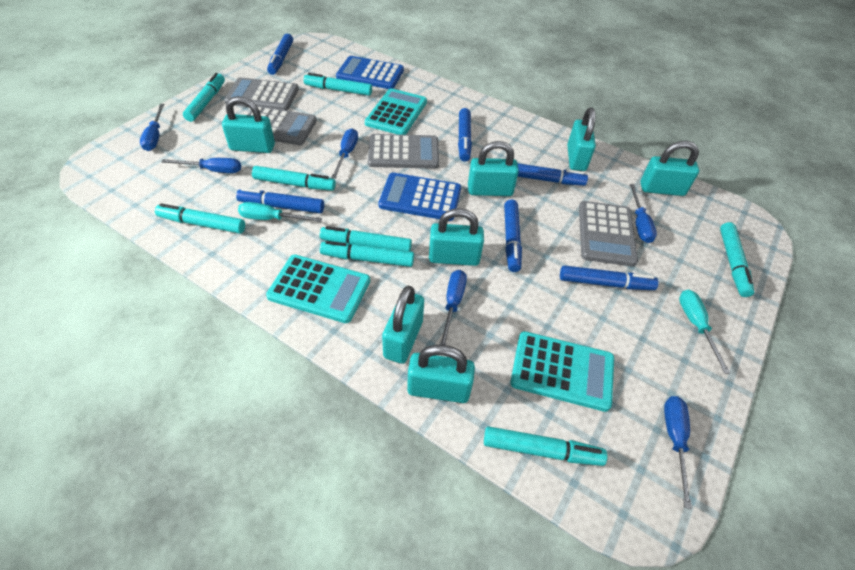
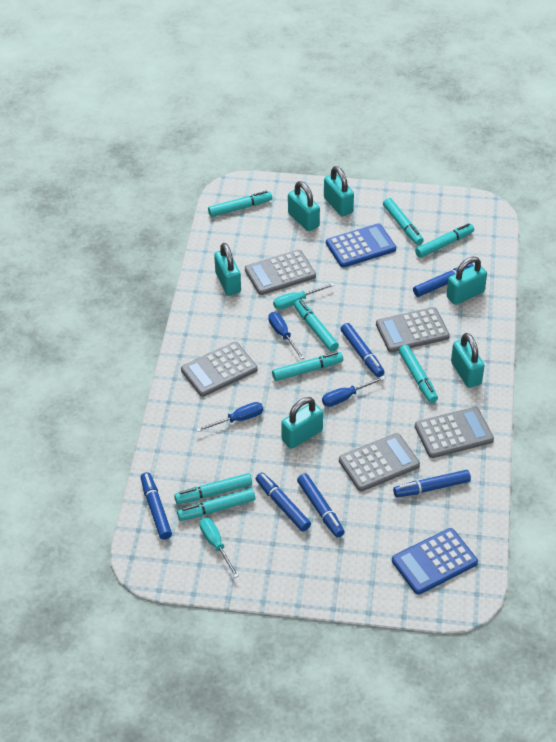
blue screwdriver: 6 -> 3
grey calculator: 4 -> 5
turquoise calculator: 3 -> 0
turquoise padlock: 7 -> 6

